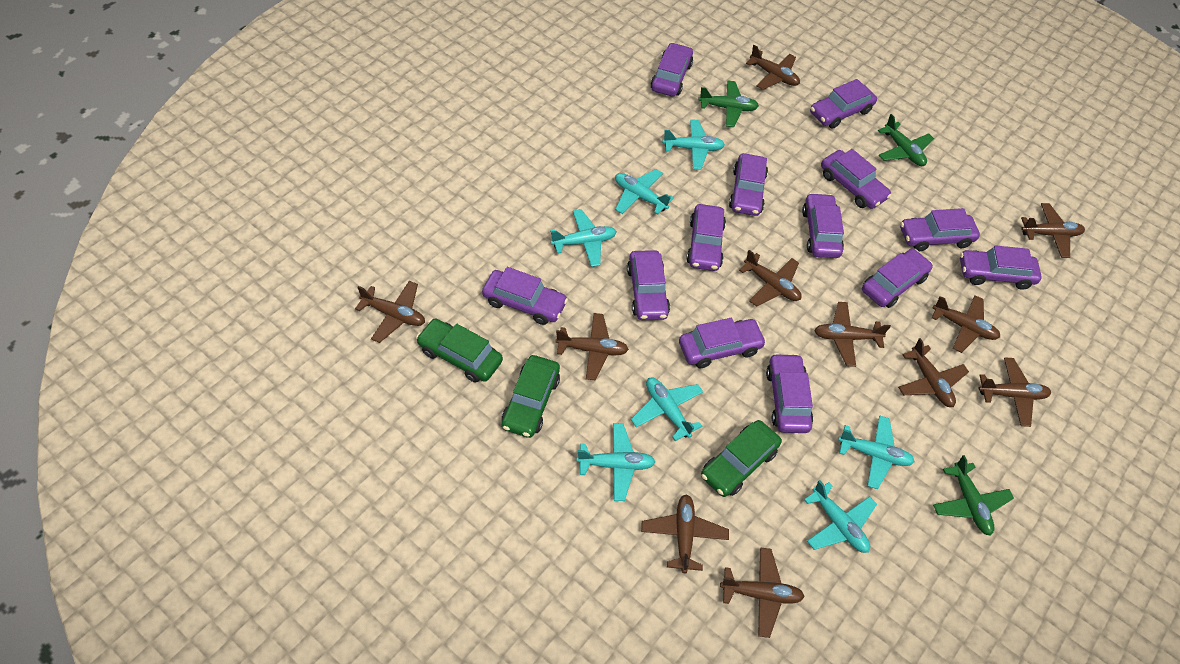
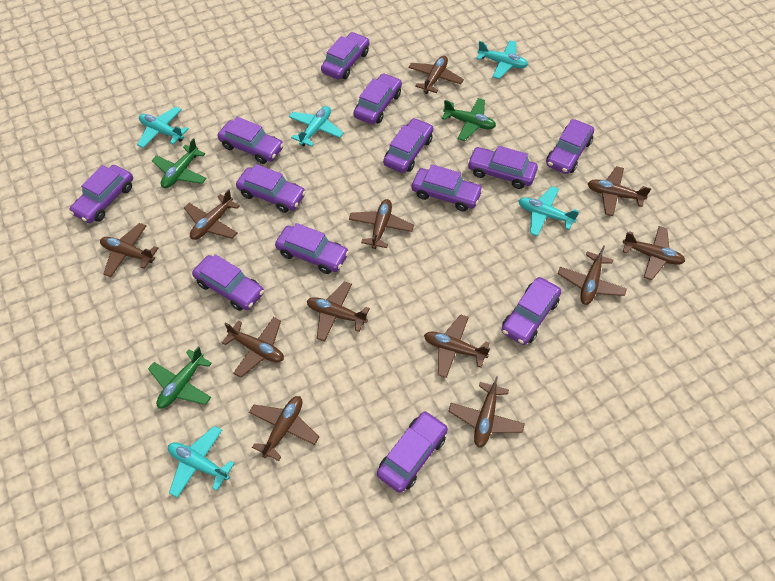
brown plane: 11 -> 12
green car: 3 -> 0
turquoise plane: 7 -> 5

